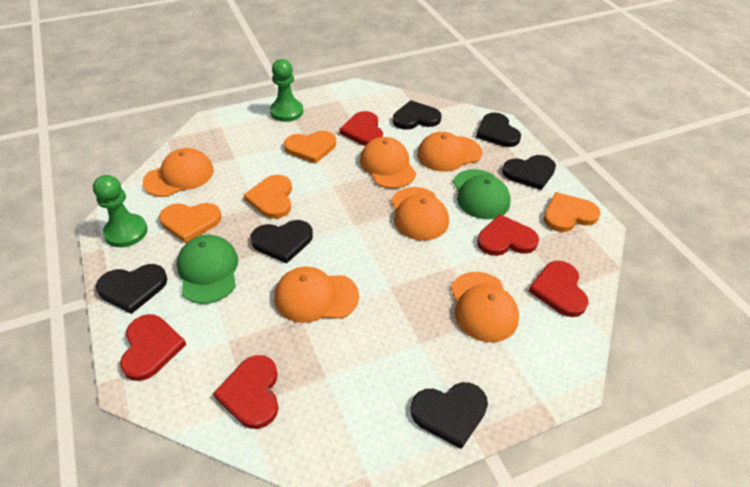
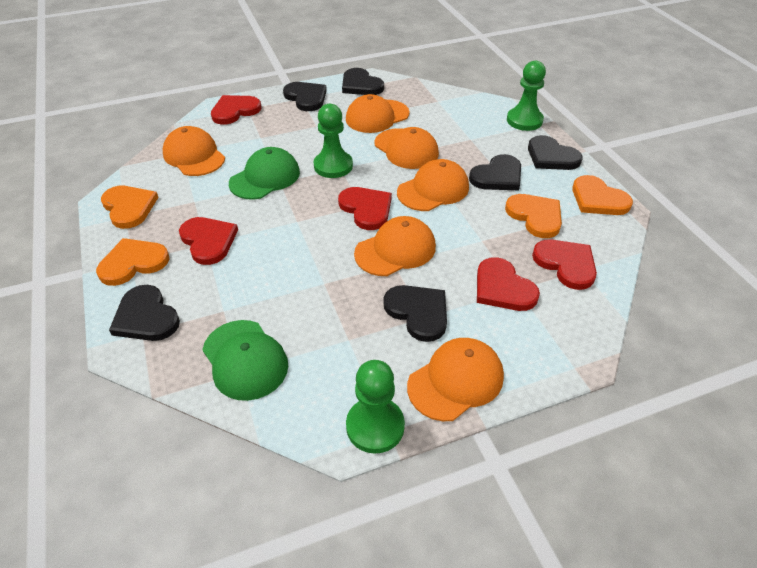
green pawn: 2 -> 3

